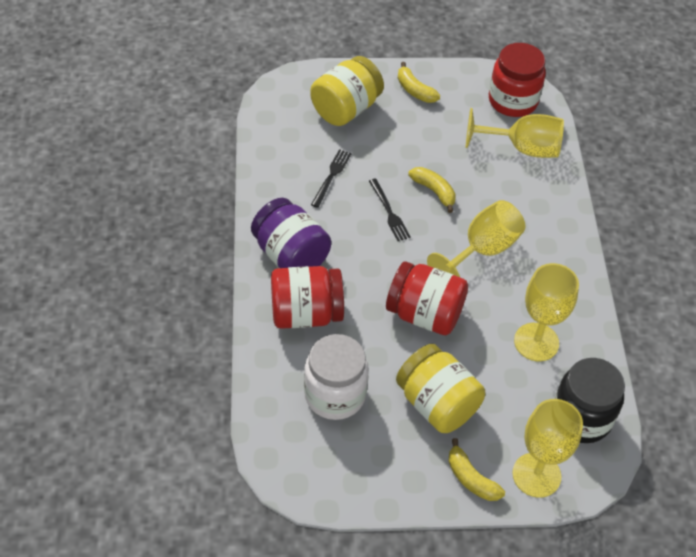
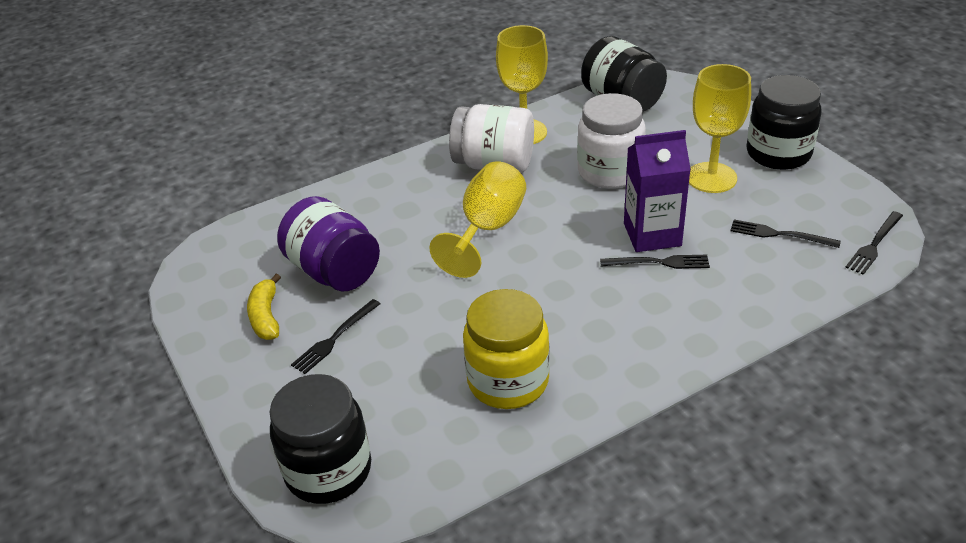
black fork: 2 -> 4
black jar: 1 -> 3
purple carton: 0 -> 1
red jar: 3 -> 0
white jar: 1 -> 2
yellow banana: 3 -> 1
yellow goblet: 4 -> 3
yellow jar: 2 -> 1

